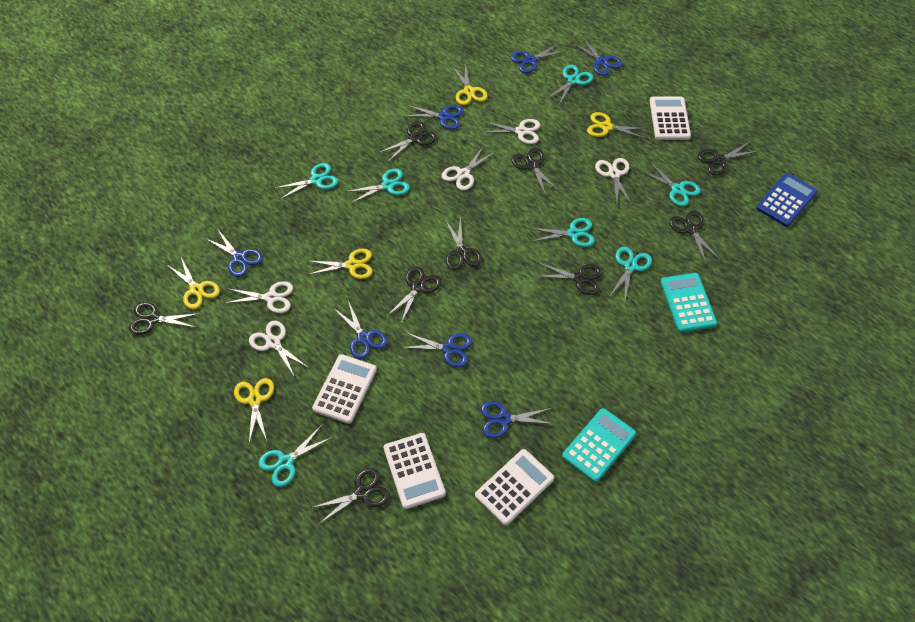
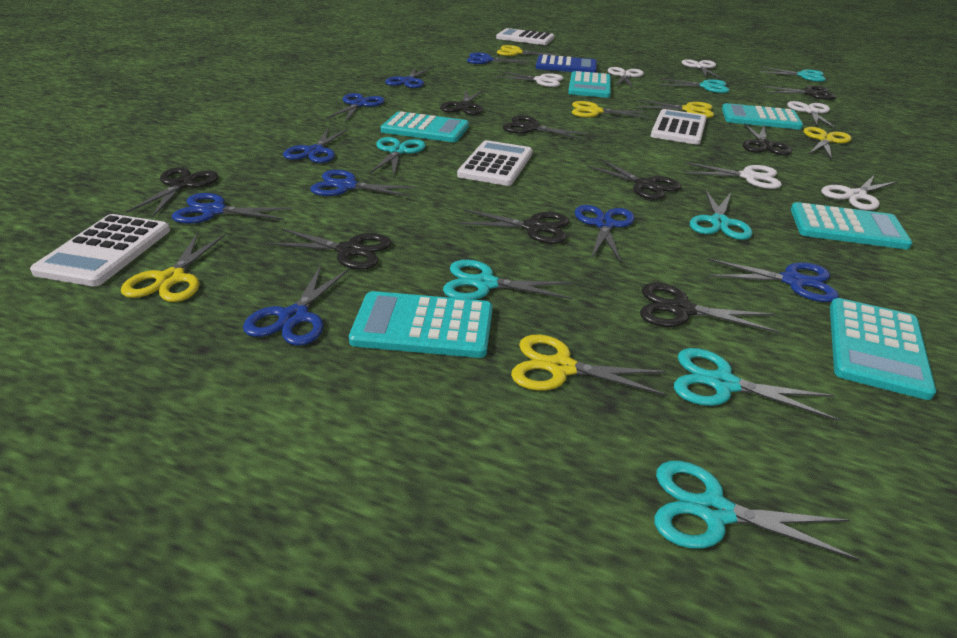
blue scissors: 7 -> 9
turquoise calculator: 2 -> 6
white scissors: 5 -> 6
yellow scissors: 5 -> 6

